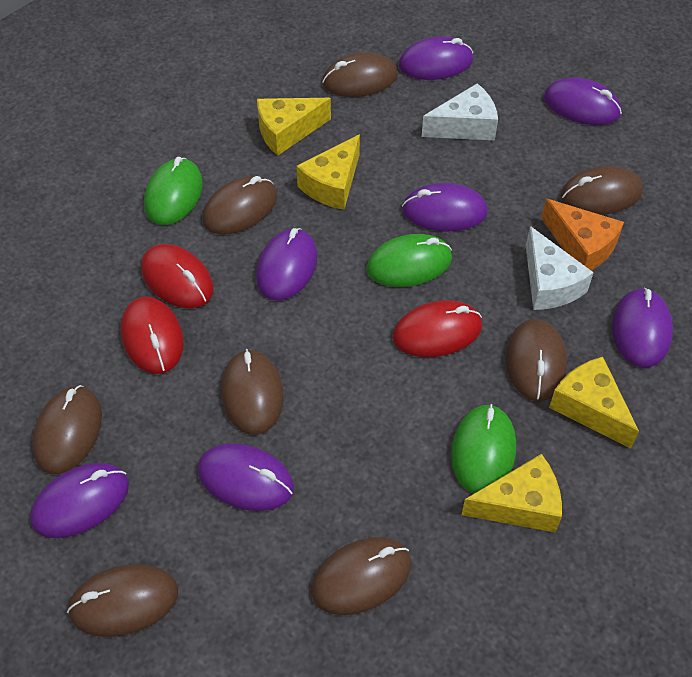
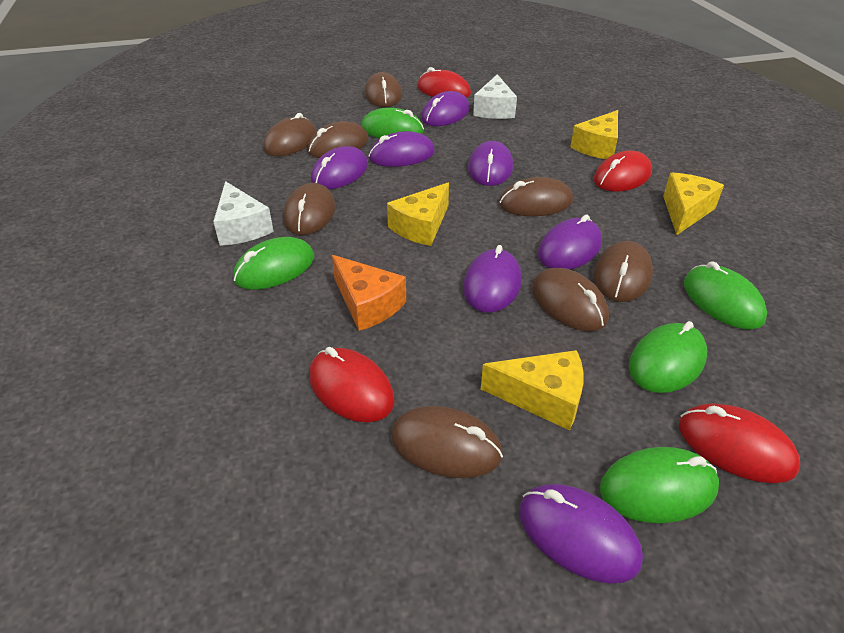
green mouse: 3 -> 5
red mouse: 3 -> 4

